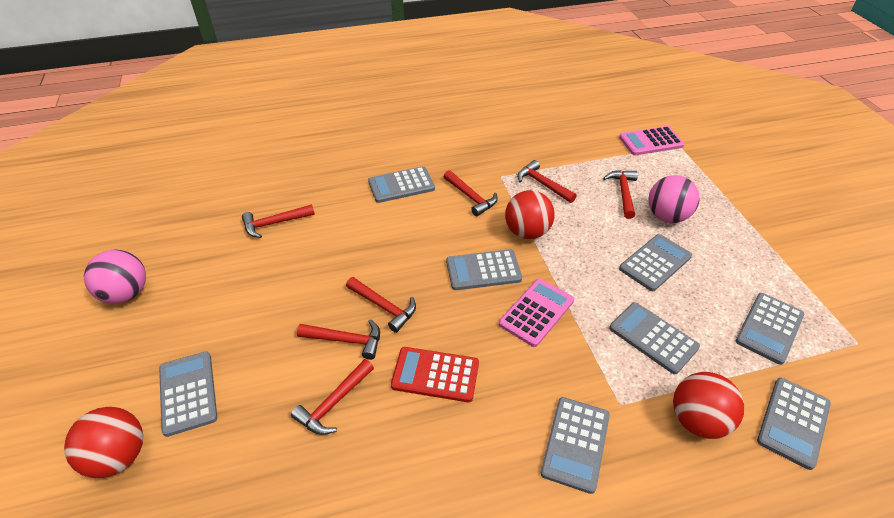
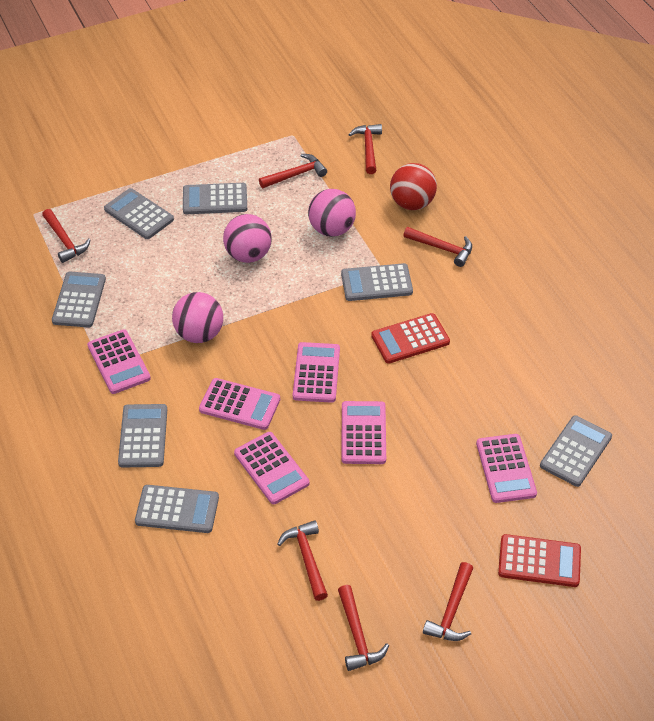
grey calculator: 8 -> 7
pink ball: 2 -> 3
pink calculator: 2 -> 6
red ball: 3 -> 1
red calculator: 1 -> 2

